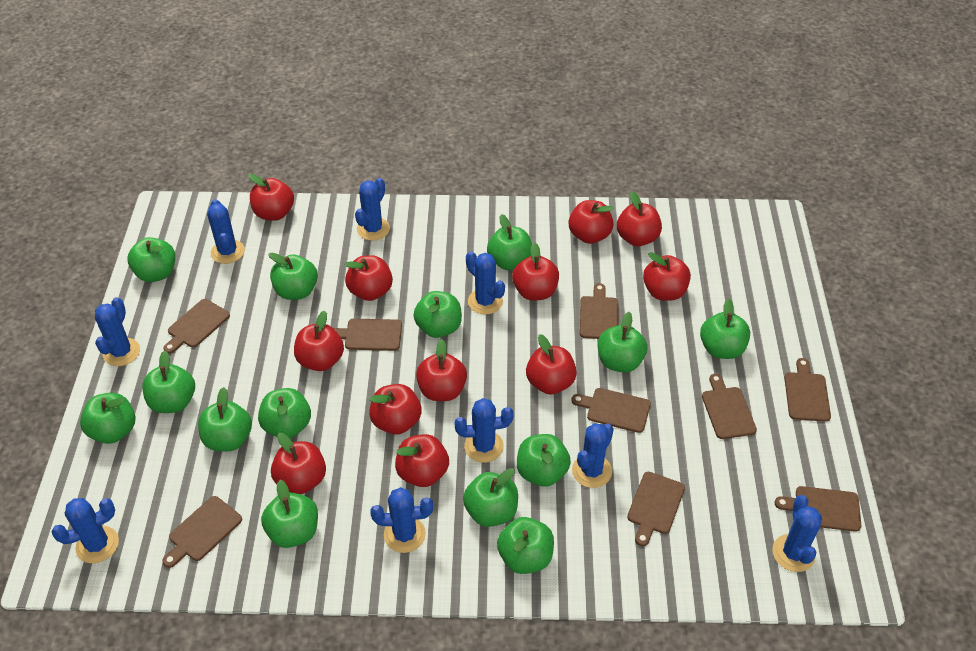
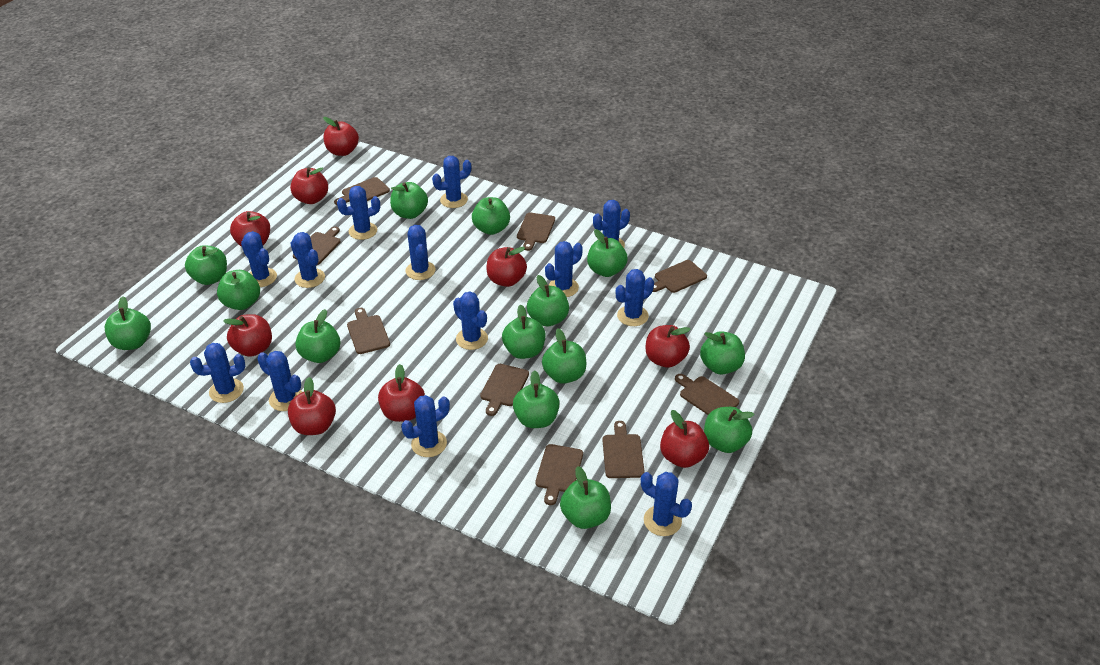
blue cactus: 9 -> 13
red apple: 12 -> 9

